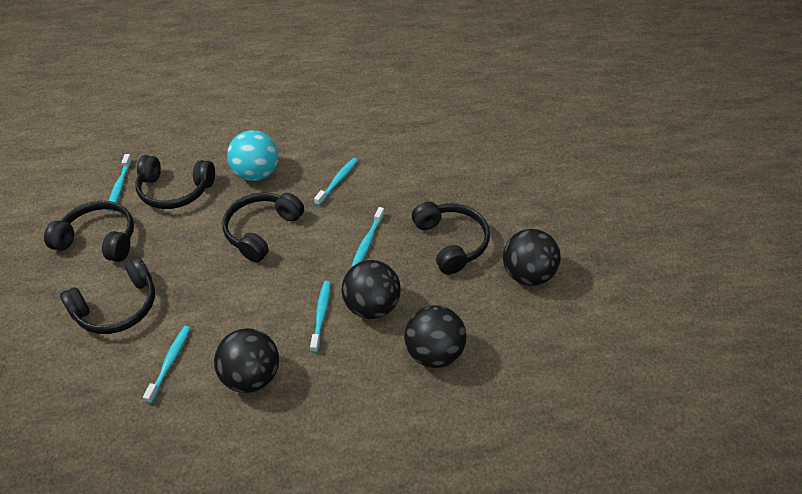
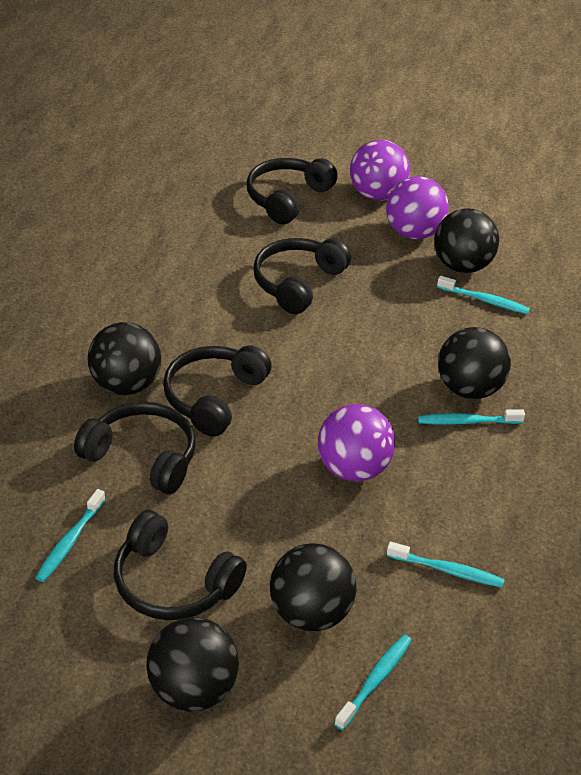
black ball: 4 -> 5
purple ball: 0 -> 3
turquoise ball: 1 -> 0

